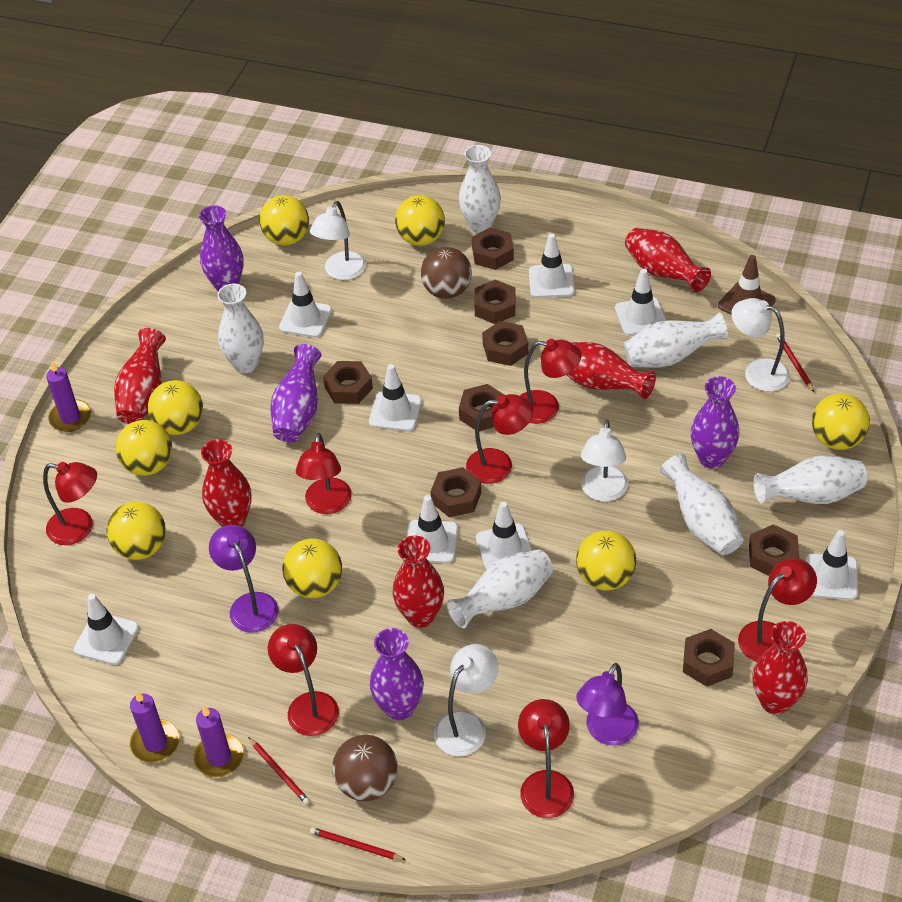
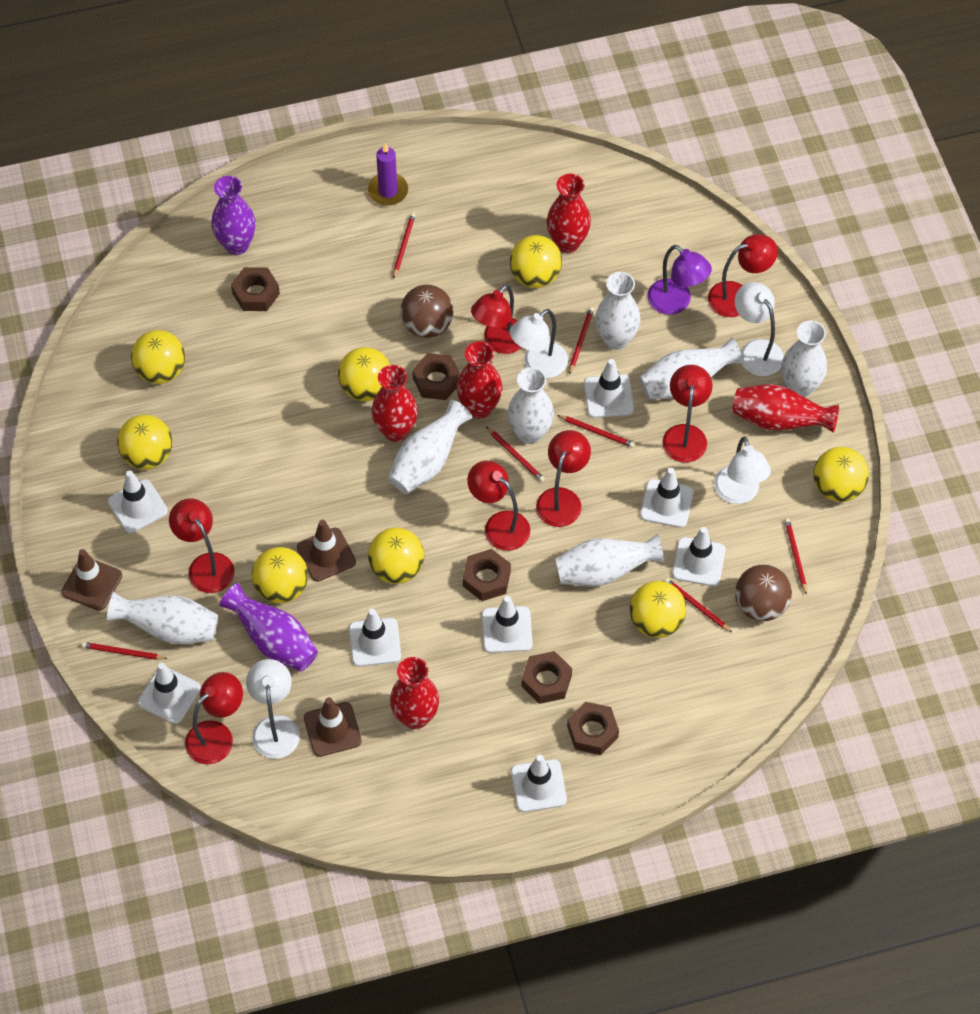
brown nut: 8 -> 5
brown traffic cone: 1 -> 3
purple candle: 3 -> 1
purple lamp: 2 -> 1
purple vase: 4 -> 2
red pencil: 3 -> 7
red vase: 6 -> 5
white vase: 6 -> 7

